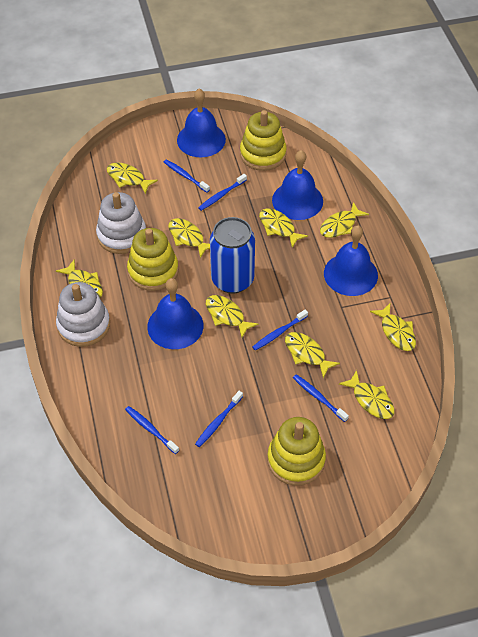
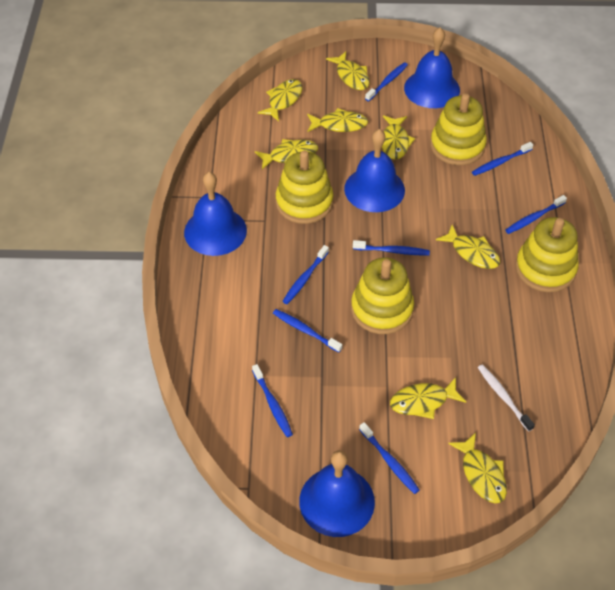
blue can: 1 -> 0
blue toothbrush: 6 -> 8
white stacking toy: 2 -> 0
white toothbrush: 0 -> 1
yellow fish: 9 -> 8
yellow stacking toy: 3 -> 4

